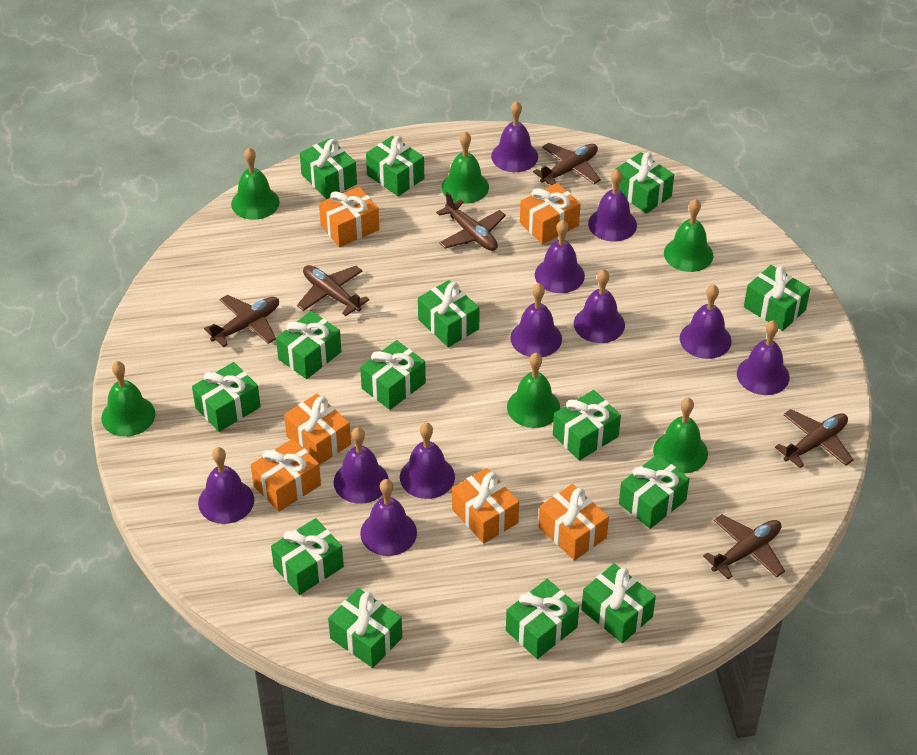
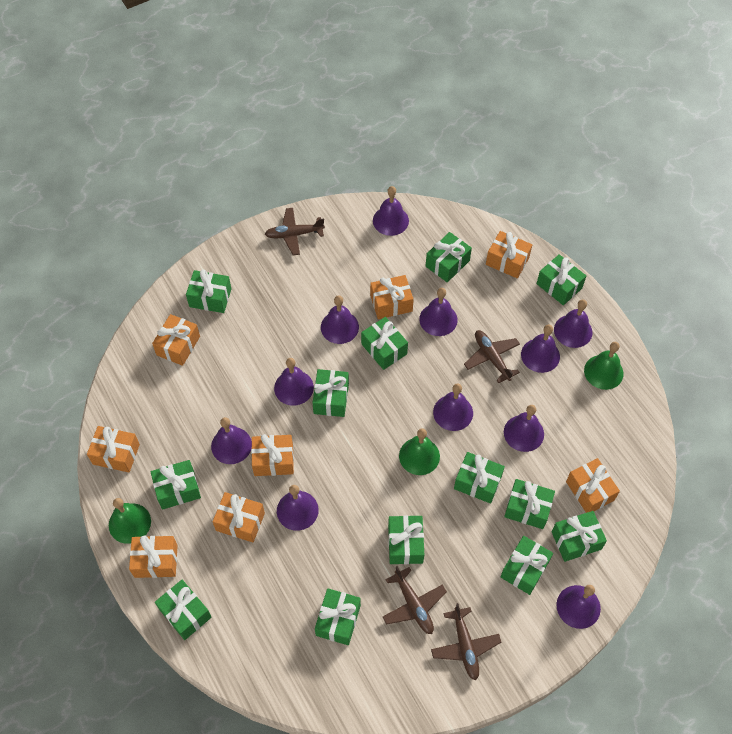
brown plane: 6 -> 4
green bell: 6 -> 3
green gift: 14 -> 13
orange gift: 6 -> 8

